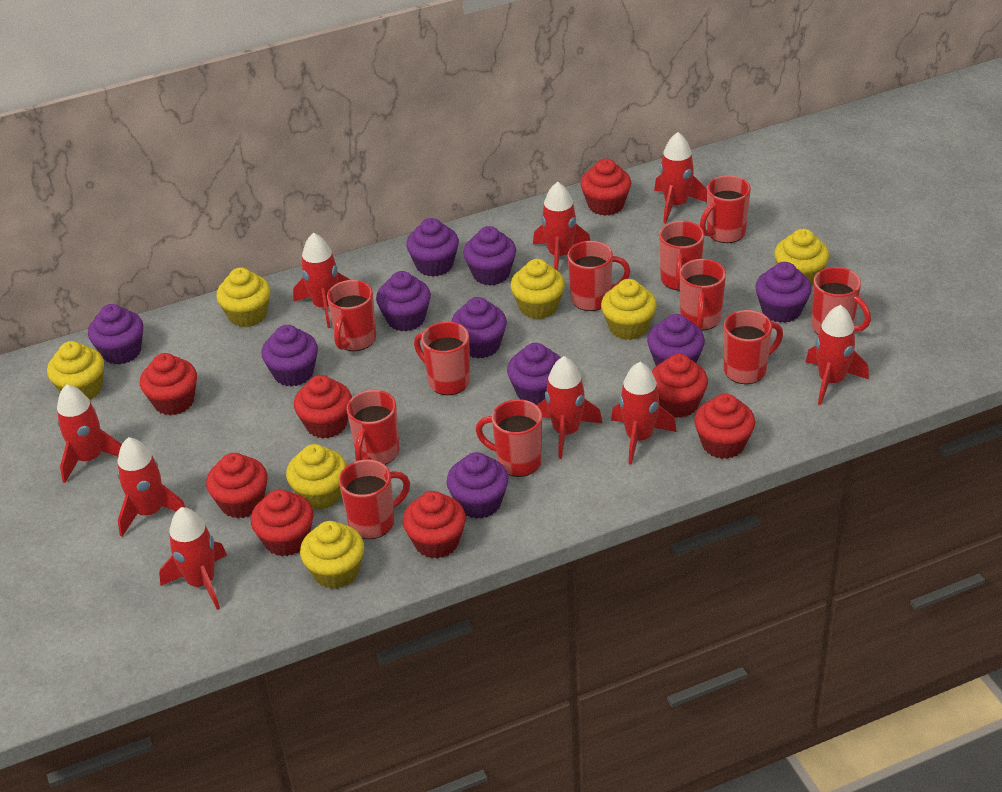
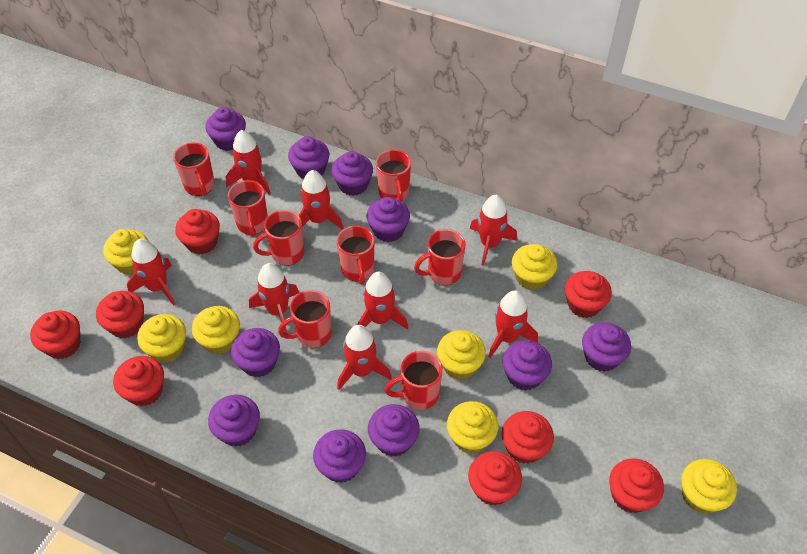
red mug: 11 -> 8
red rocket: 9 -> 8

